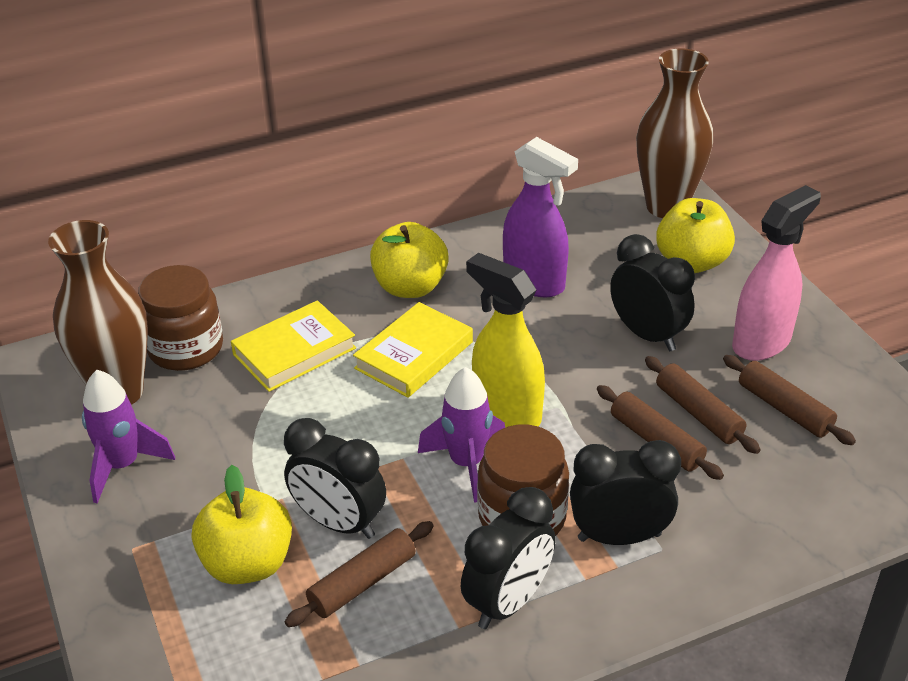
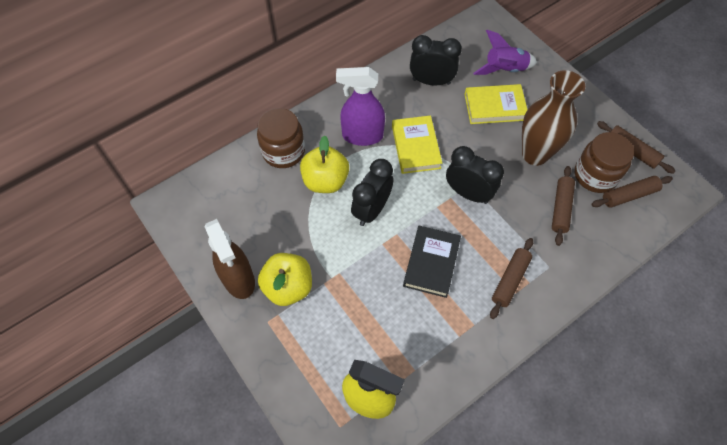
black book: 0 -> 1
black clock: 4 -> 3
brown spray bottle: 0 -> 1
brown vase: 2 -> 1
pink spray bottle: 1 -> 0
purple rocket: 2 -> 1
yellow apple: 3 -> 2

